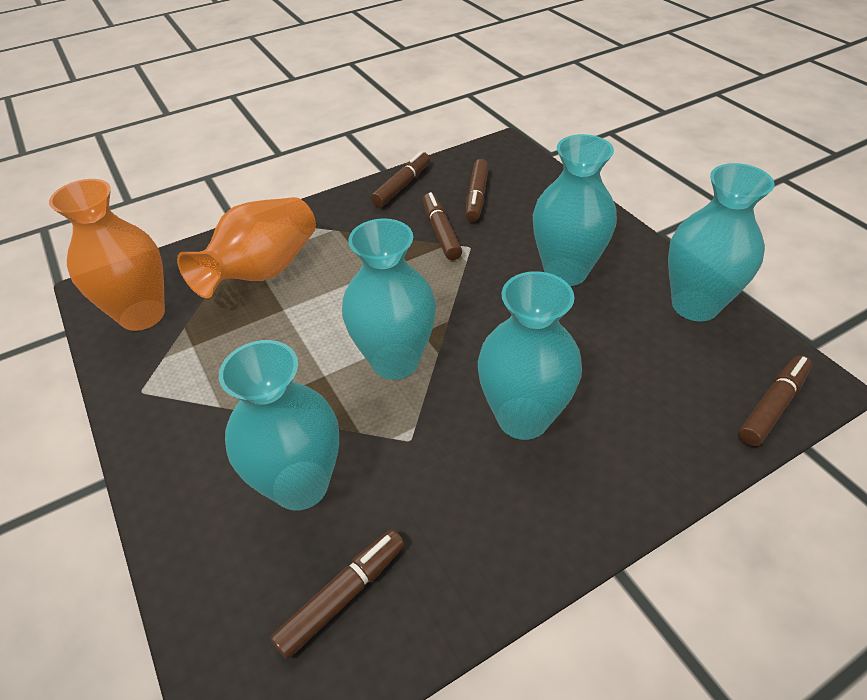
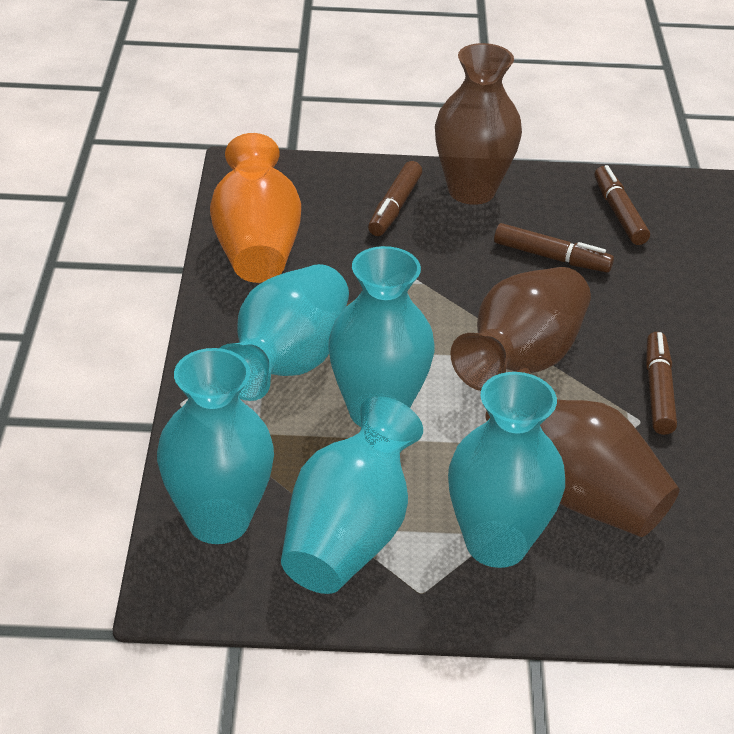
brown marker: 5 -> 4
brown vase: 0 -> 3
orange vase: 2 -> 1

